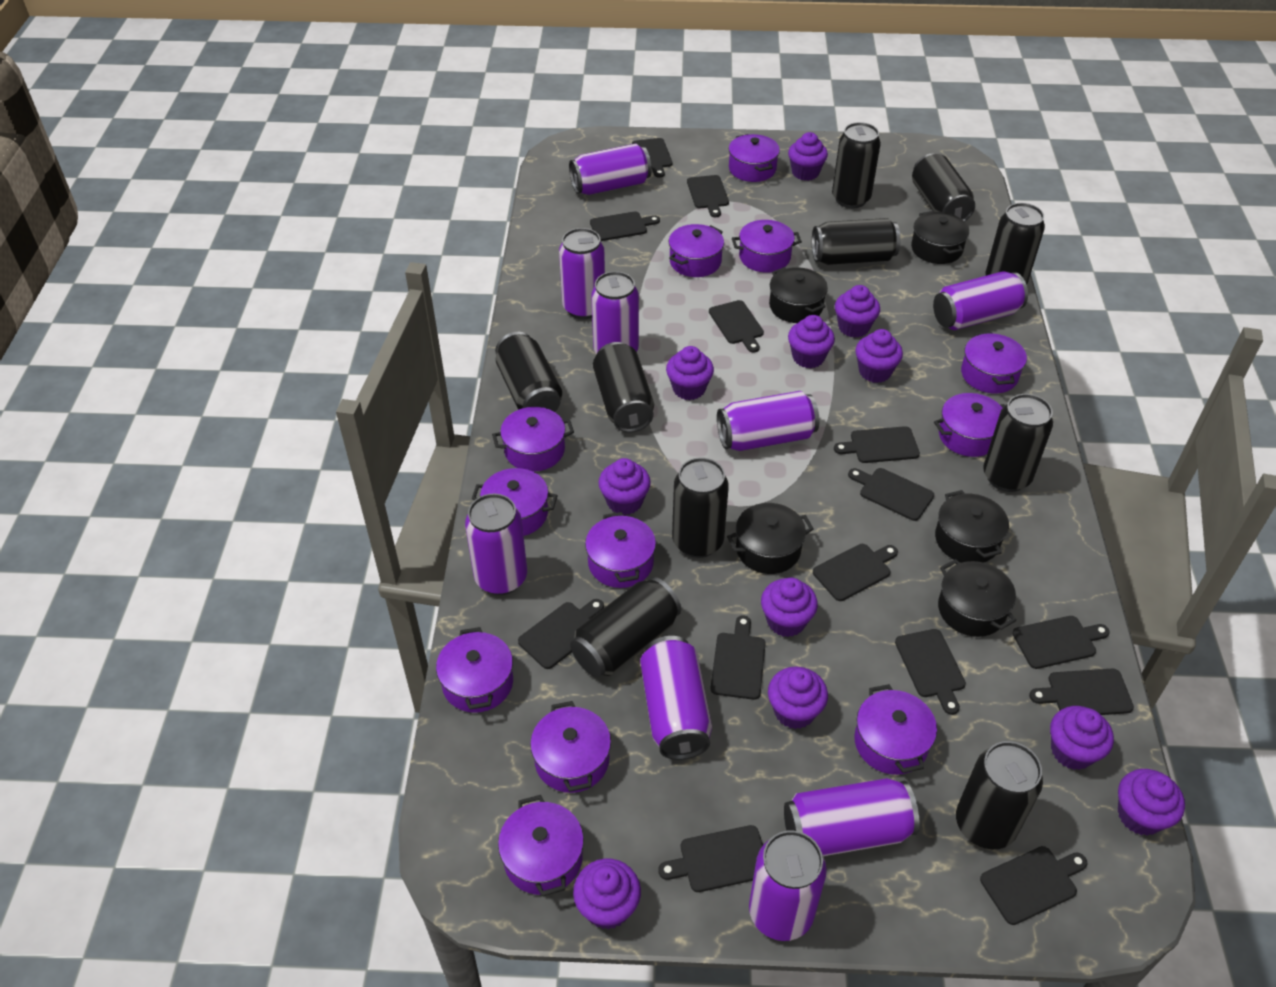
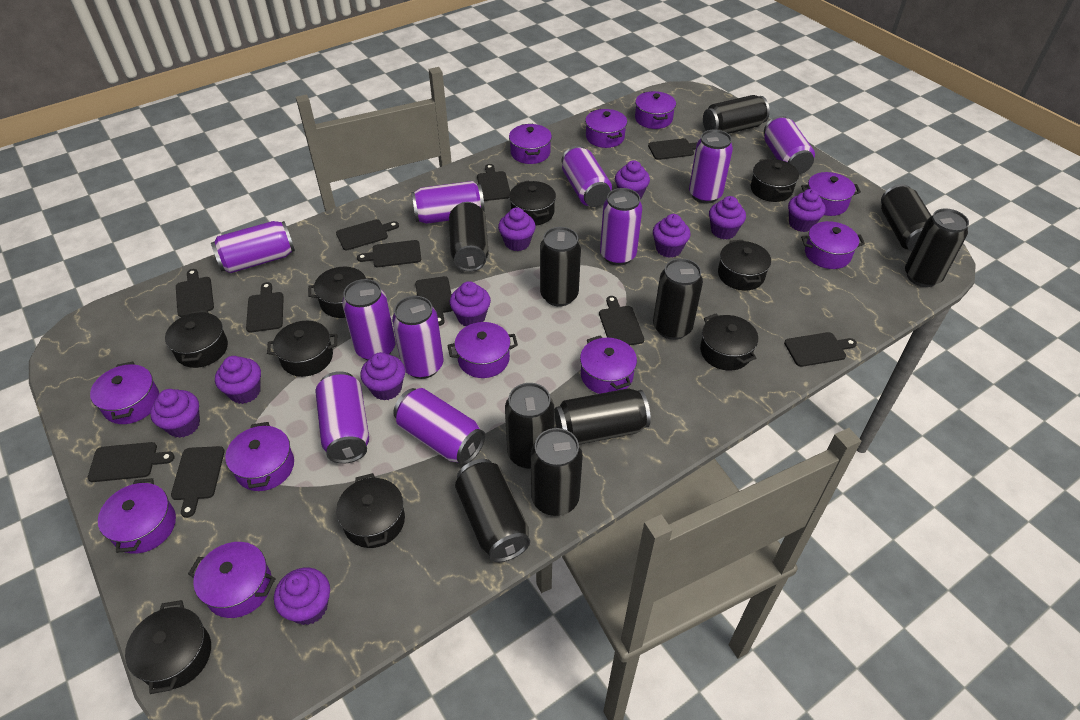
black cutting board: 14 -> 11
black pot: 5 -> 9
purple can: 9 -> 10
purple cupcake: 11 -> 10
purple pot: 12 -> 11

